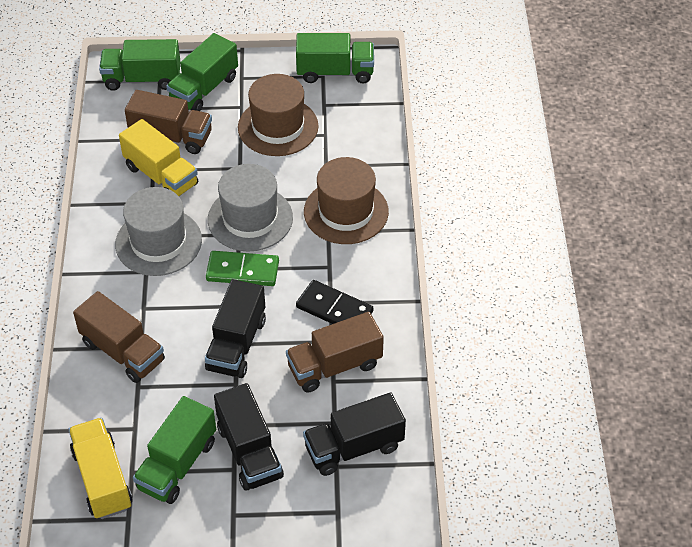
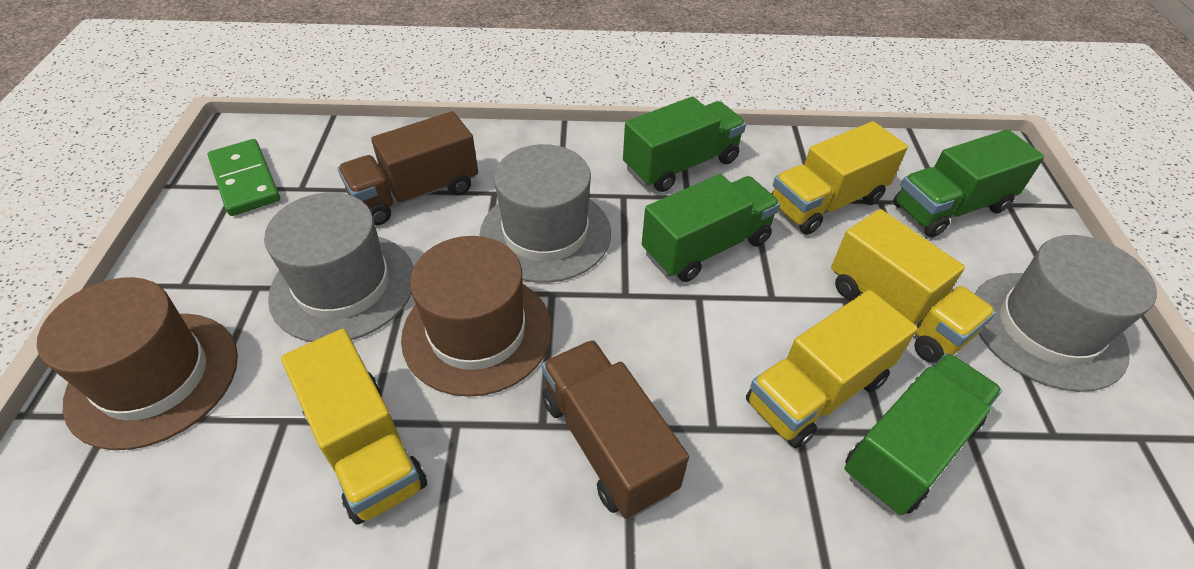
black domino: 1 -> 0
black truck: 3 -> 0
brown truck: 3 -> 2
grey hat: 2 -> 3
yellow truck: 2 -> 4

